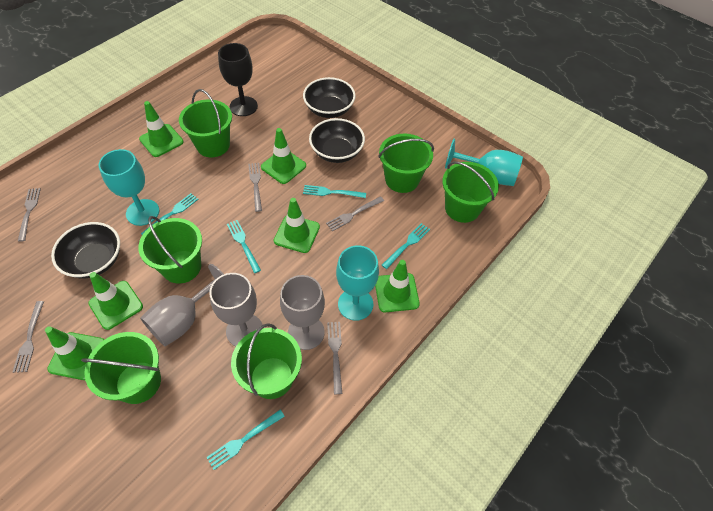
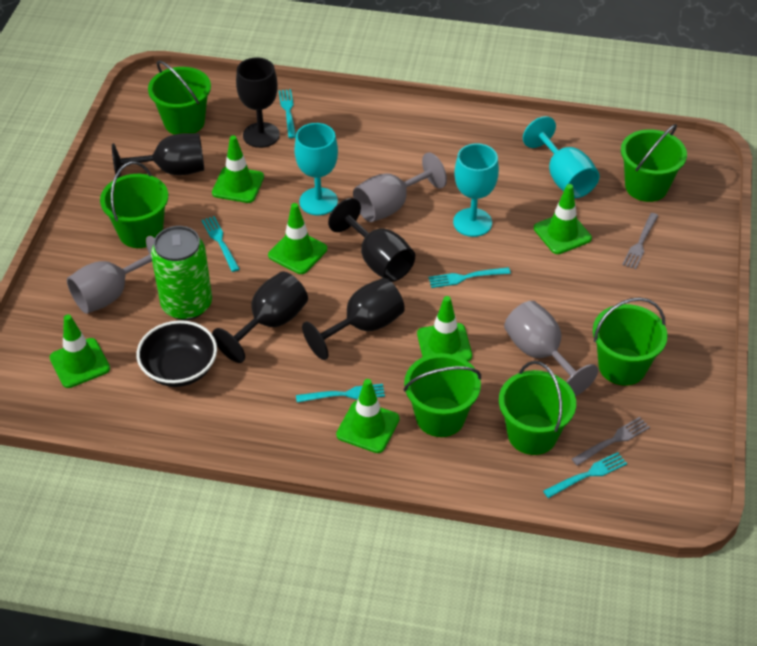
black bowl: 3 -> 1
black goblet: 1 -> 5
green can: 0 -> 1
grey fork: 5 -> 2

